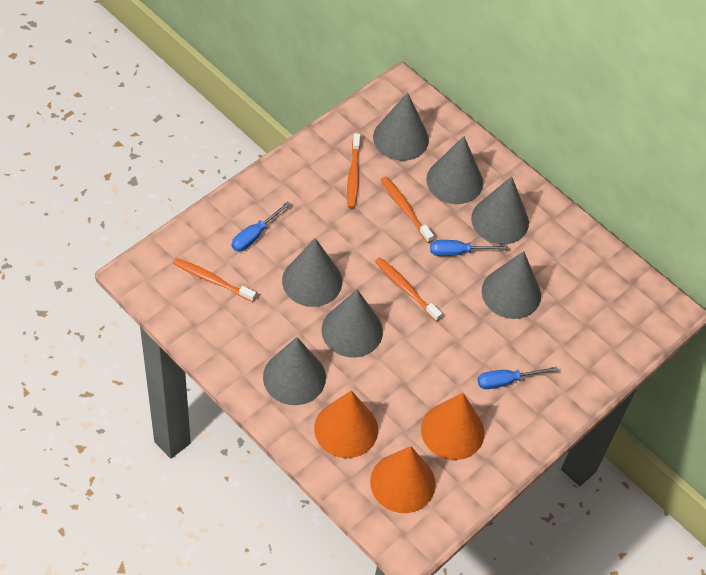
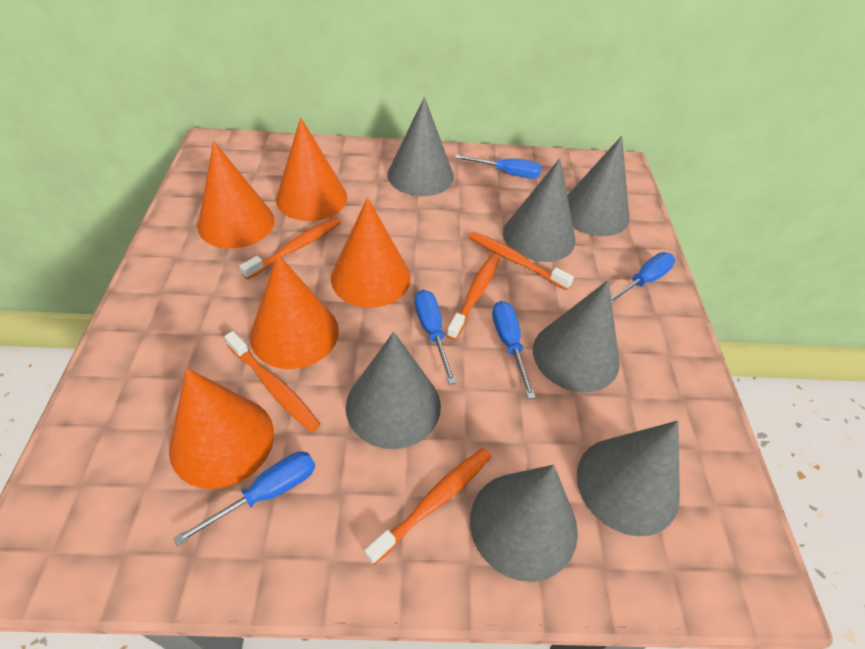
blue screwdriver: 3 -> 5
orange cone: 3 -> 5
orange toothbrush: 4 -> 5

